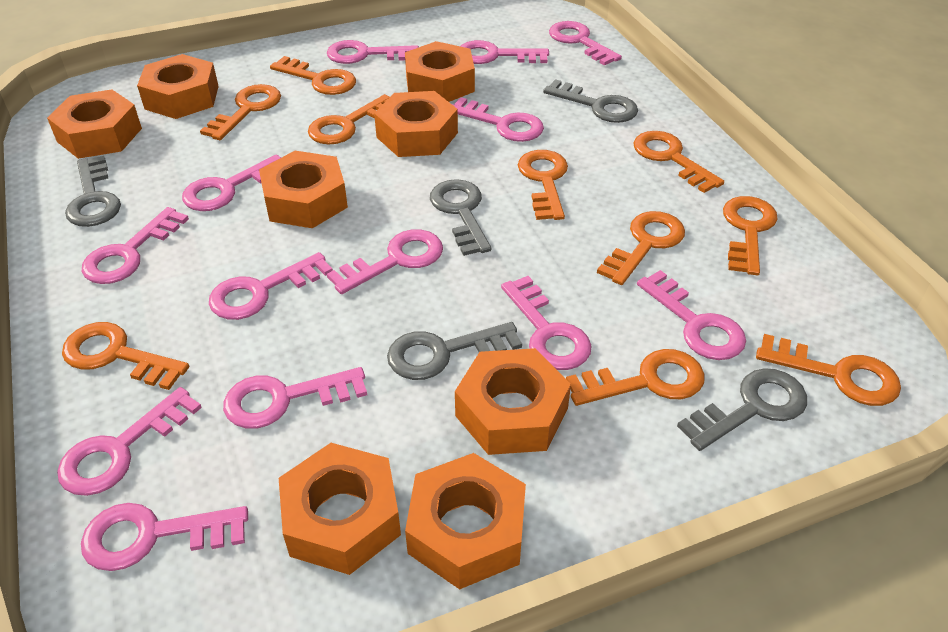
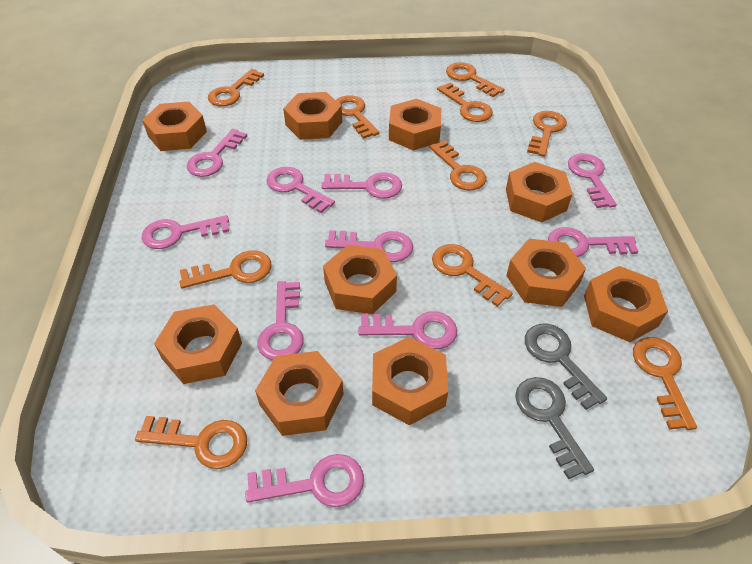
grey key: 5 -> 2
orange nut: 8 -> 10
pink key: 13 -> 10

